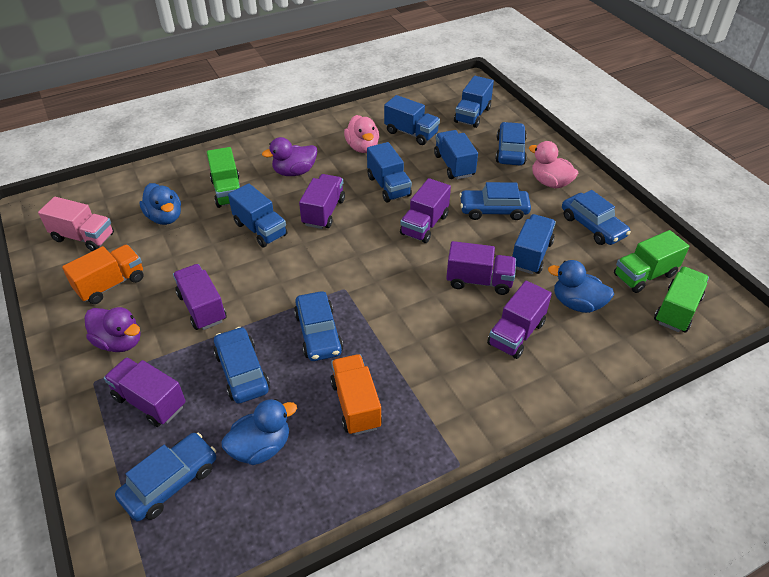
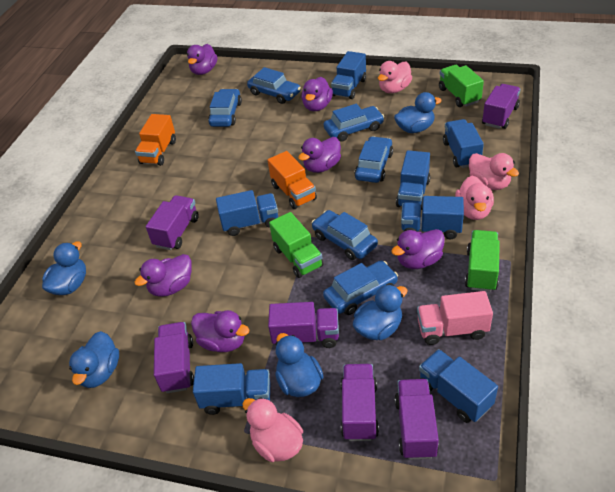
blue duck: 3 -> 5
blue truck: 6 -> 7
pink duck: 2 -> 4
purple duck: 2 -> 6

